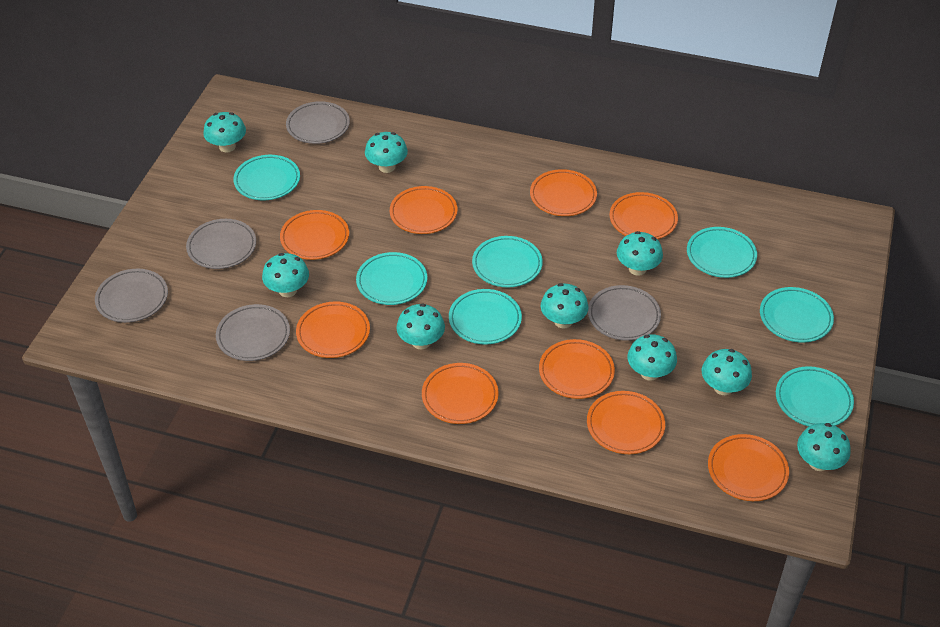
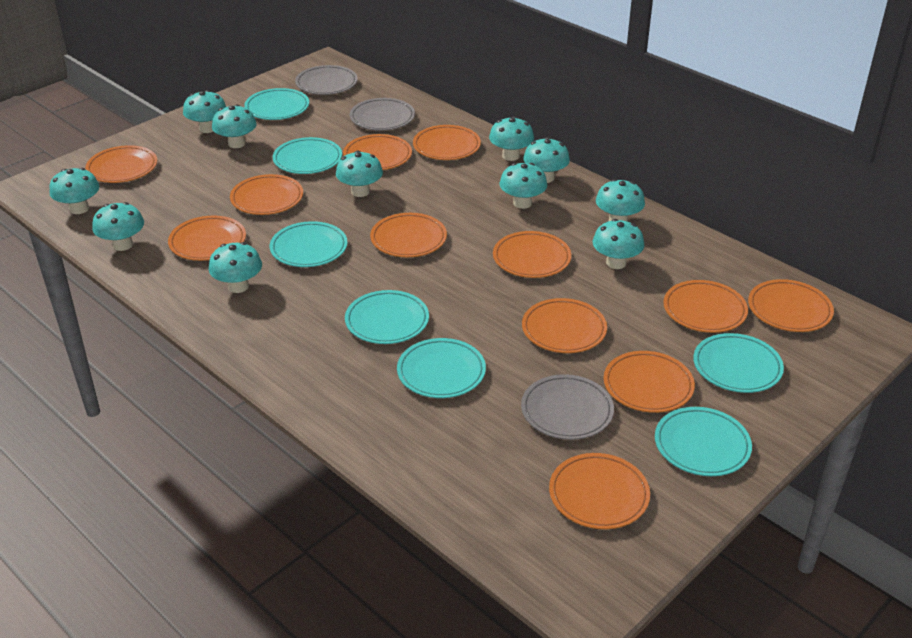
grey plate: 5 -> 3
orange plate: 9 -> 12
turquoise mushroom: 9 -> 11

